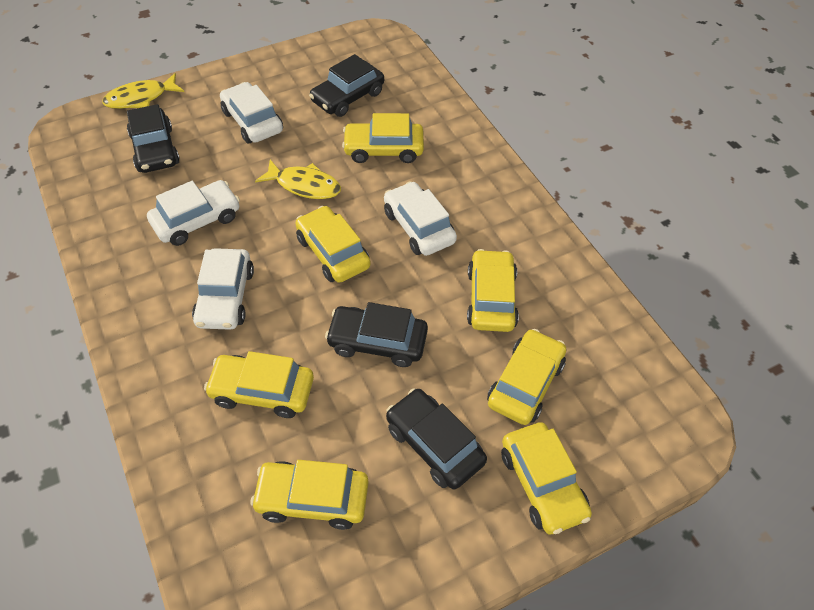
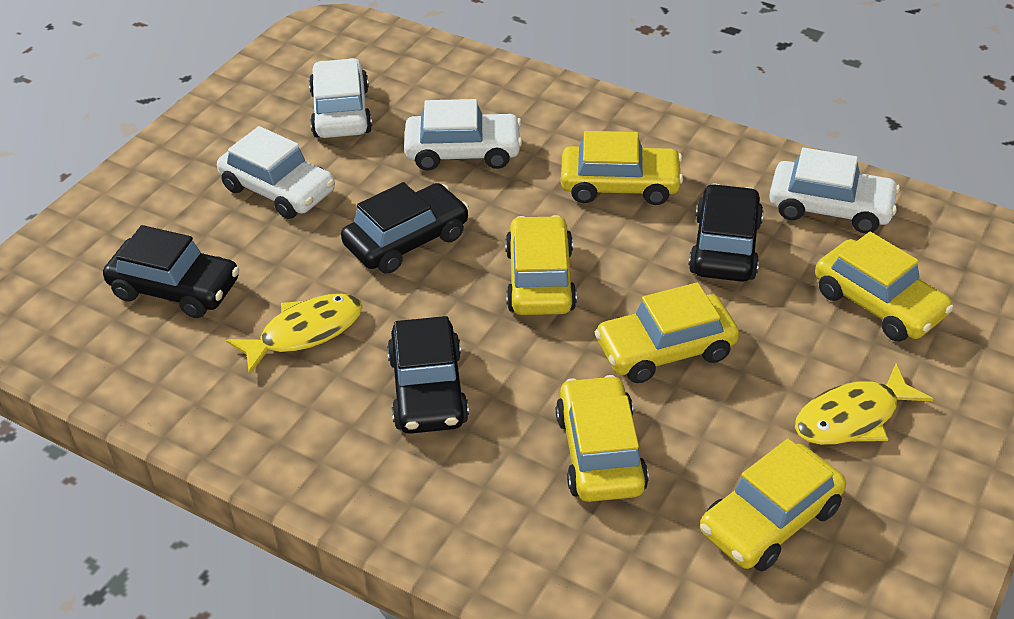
yellow car: 7 -> 6

